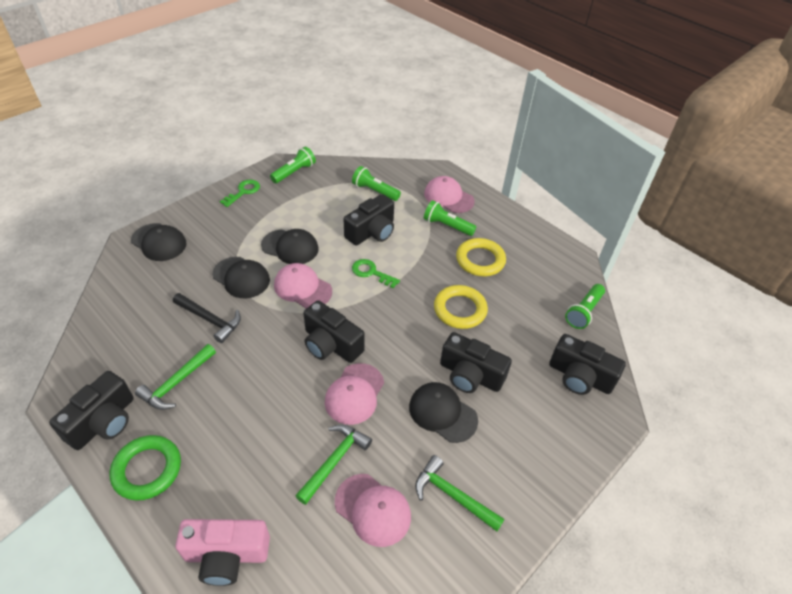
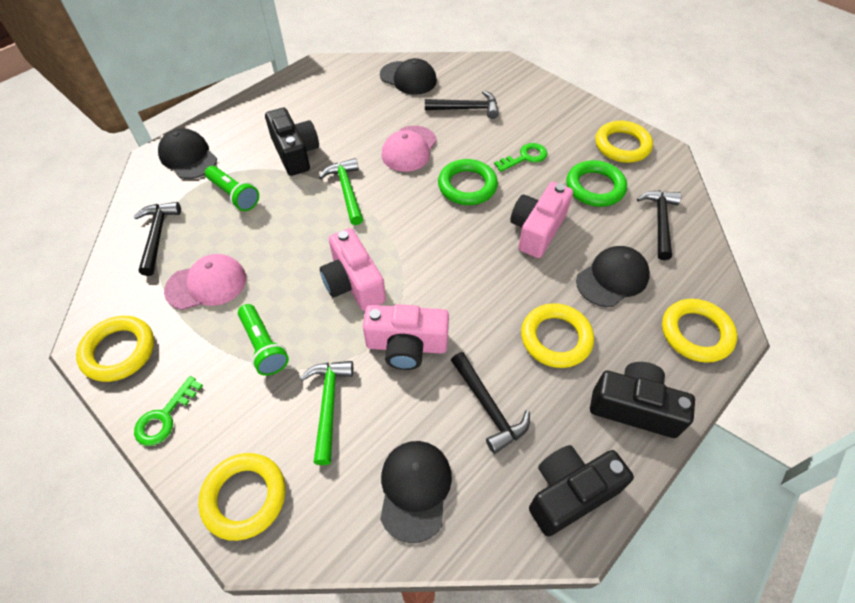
black camera: 5 -> 3
black hammer: 1 -> 4
green flashlight: 4 -> 2
green hammer: 3 -> 2
green ring: 1 -> 2
pink camera: 1 -> 3
pink cap: 4 -> 2
yellow ring: 2 -> 5

